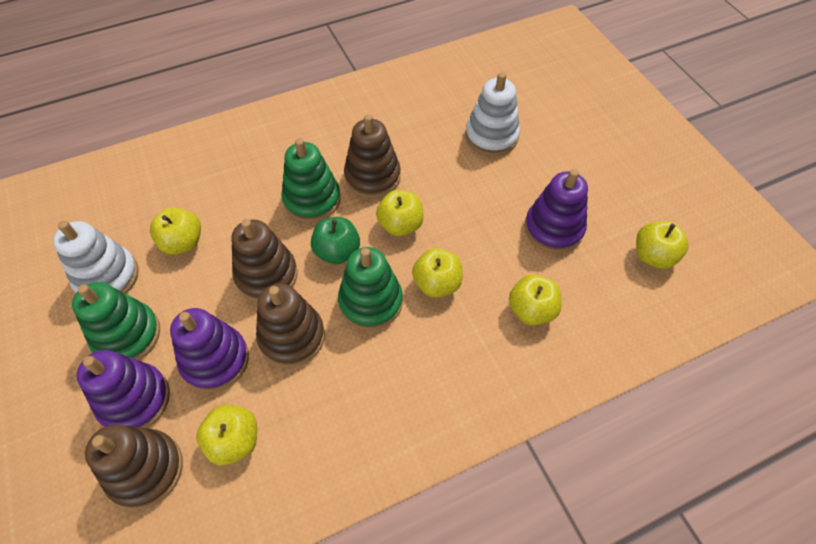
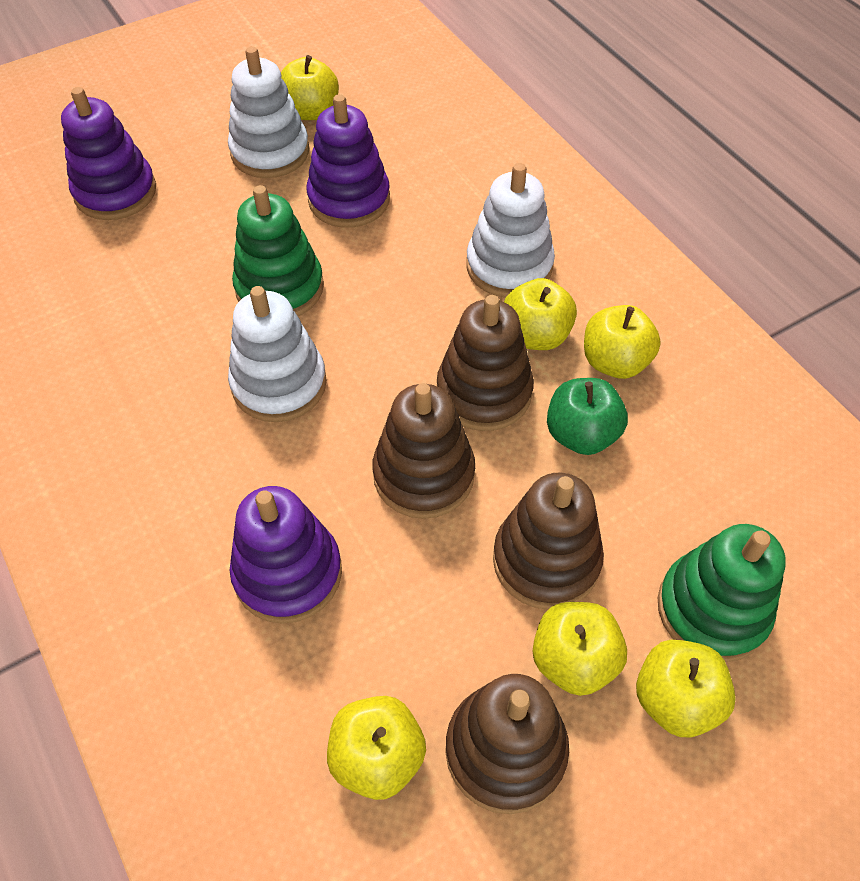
green stacking toy: 3 -> 2
white stacking toy: 2 -> 3

